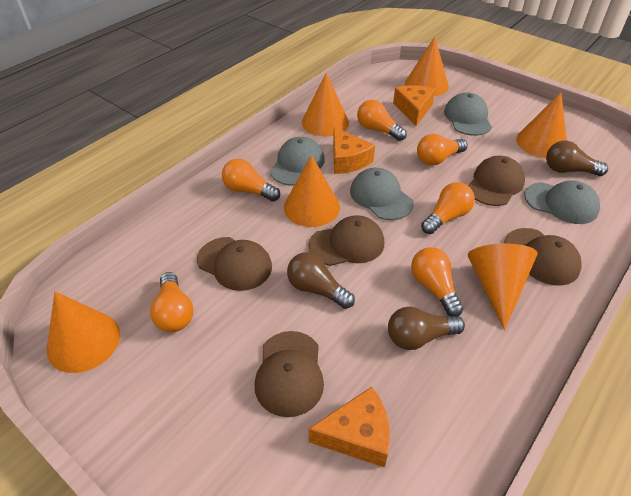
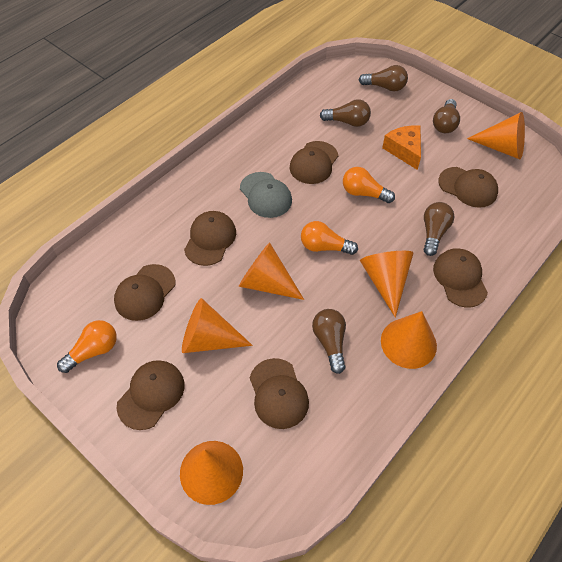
brown cap: 5 -> 7
brown light bulb: 3 -> 5
grey cap: 4 -> 1
orange cheese: 3 -> 1
orange light bulb: 6 -> 3

